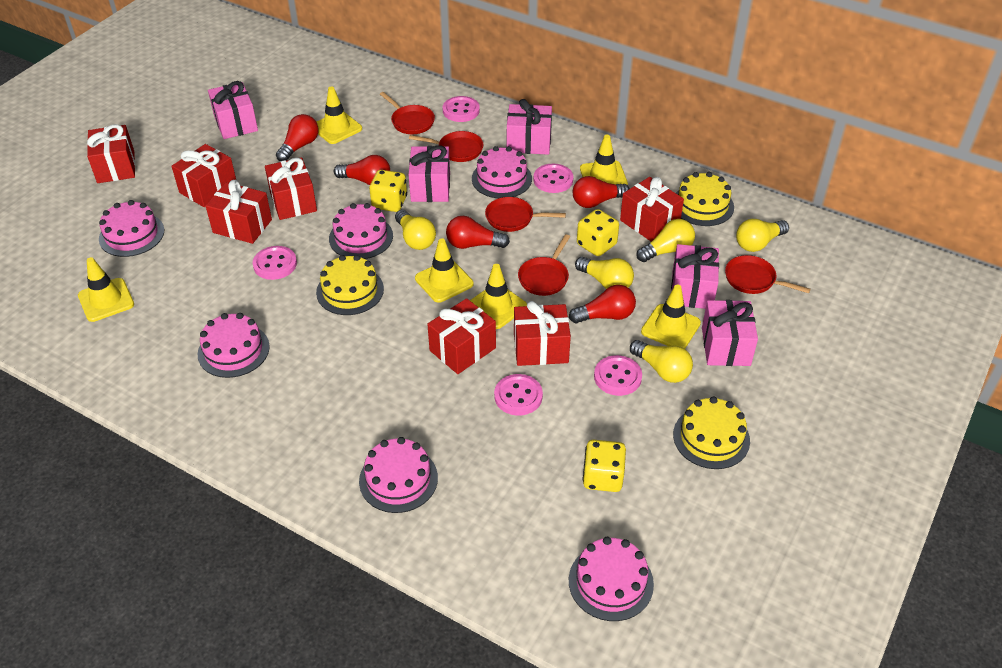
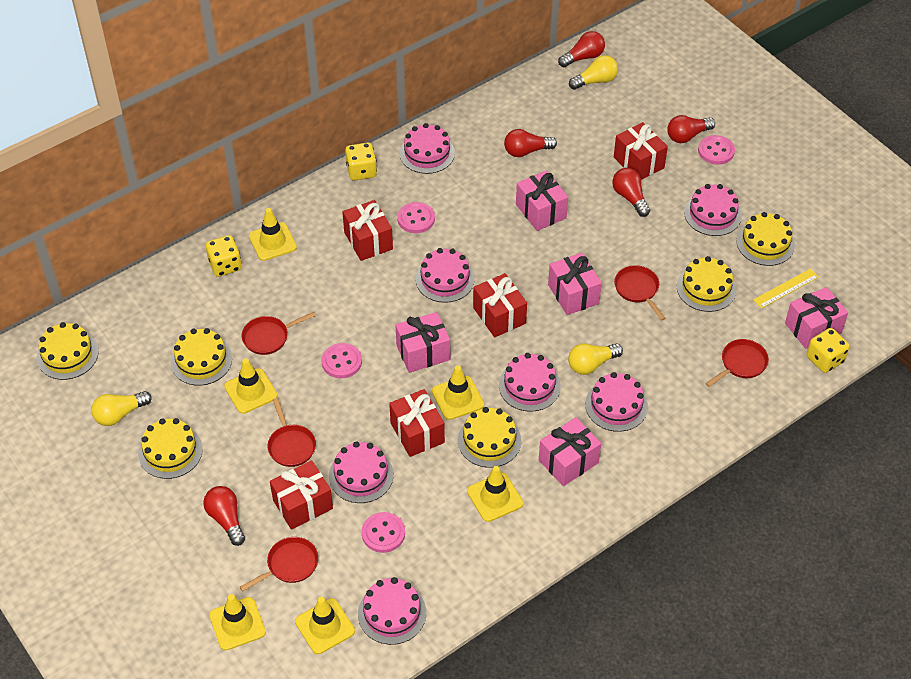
pink button: 5 -> 4
pink cake: 6 -> 7
red gift: 7 -> 5
yellow cake: 3 -> 6
yellow light bulb: 5 -> 3
yellow ruler: 0 -> 1

